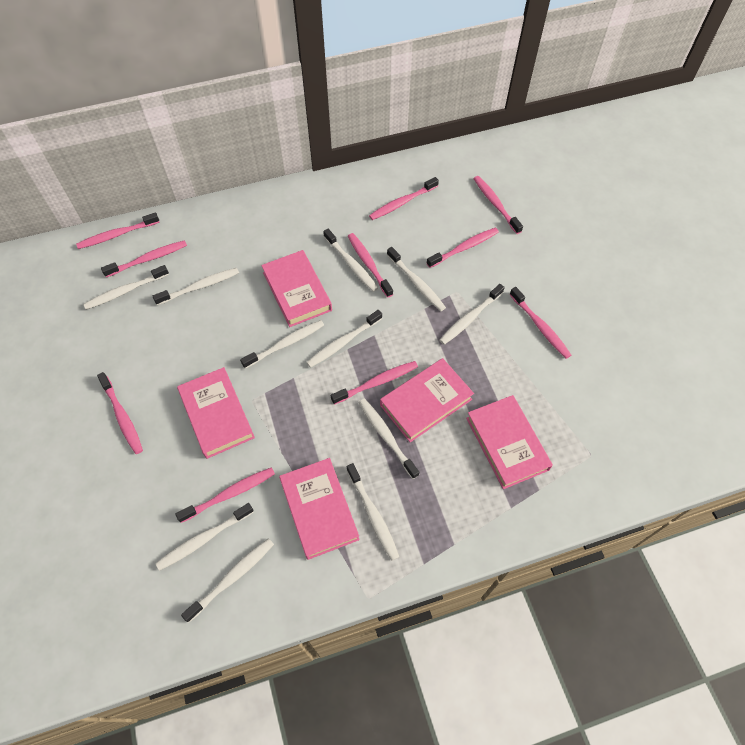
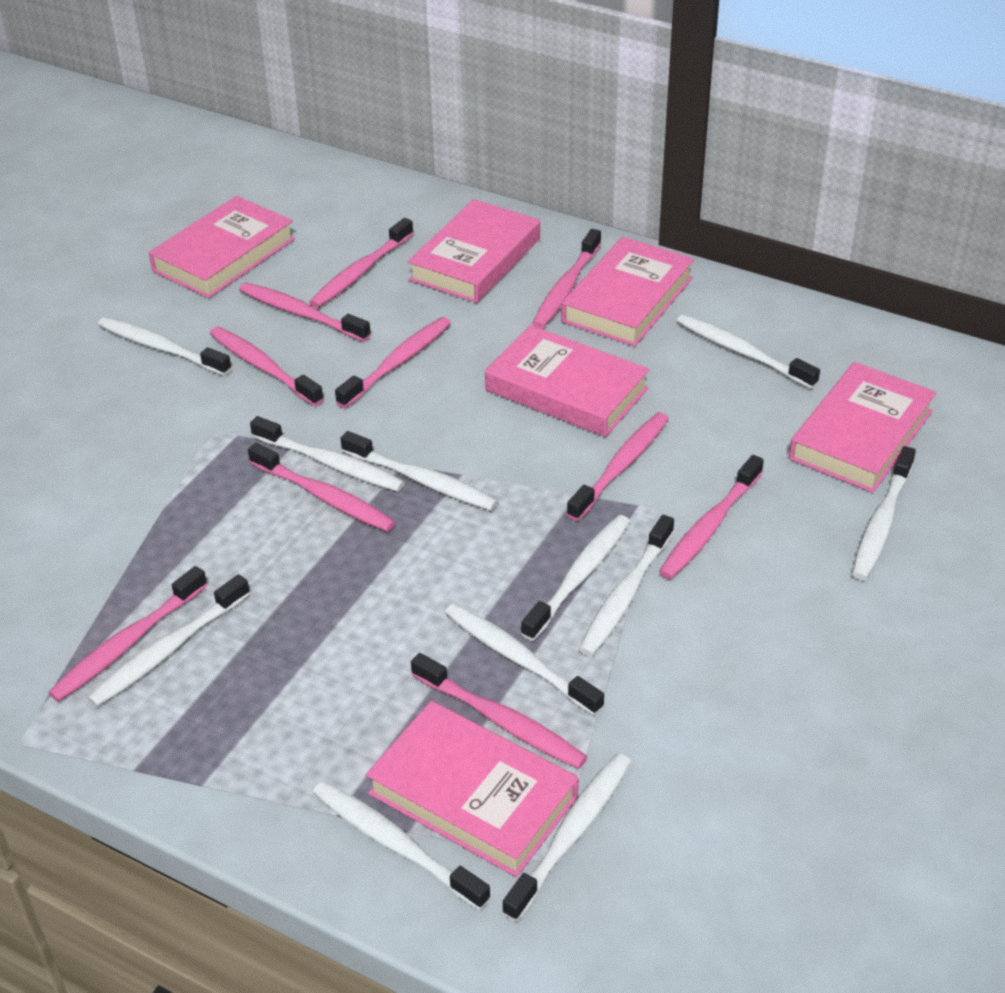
pink book: 5 -> 6

